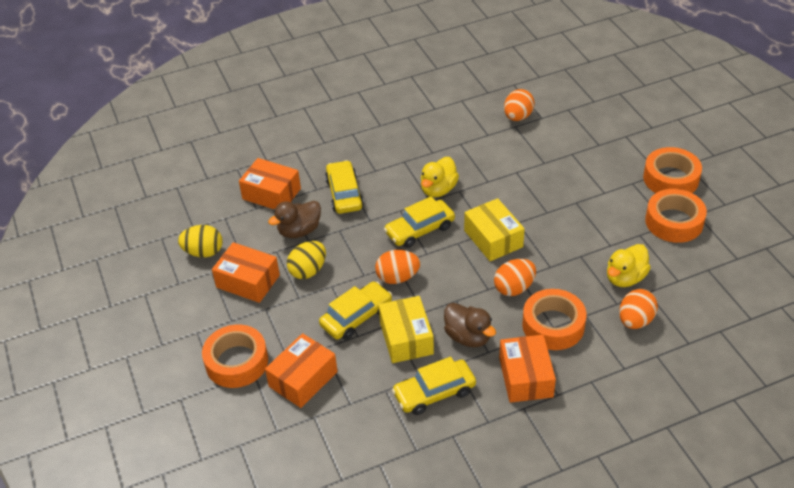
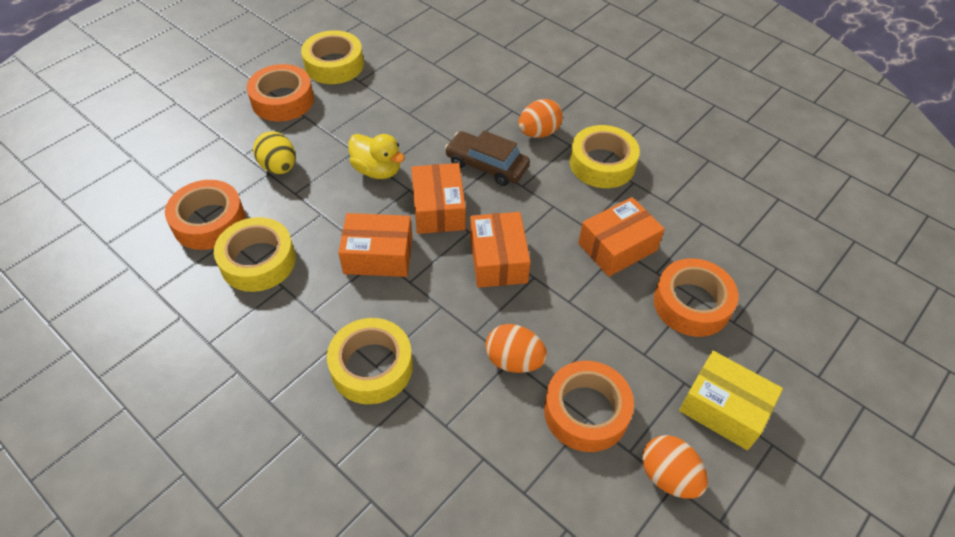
brown car: 0 -> 1
brown duck: 2 -> 0
orange egg: 4 -> 3
yellow box: 2 -> 1
yellow car: 4 -> 0
yellow duck: 2 -> 1
yellow egg: 2 -> 1
yellow tape: 0 -> 4

